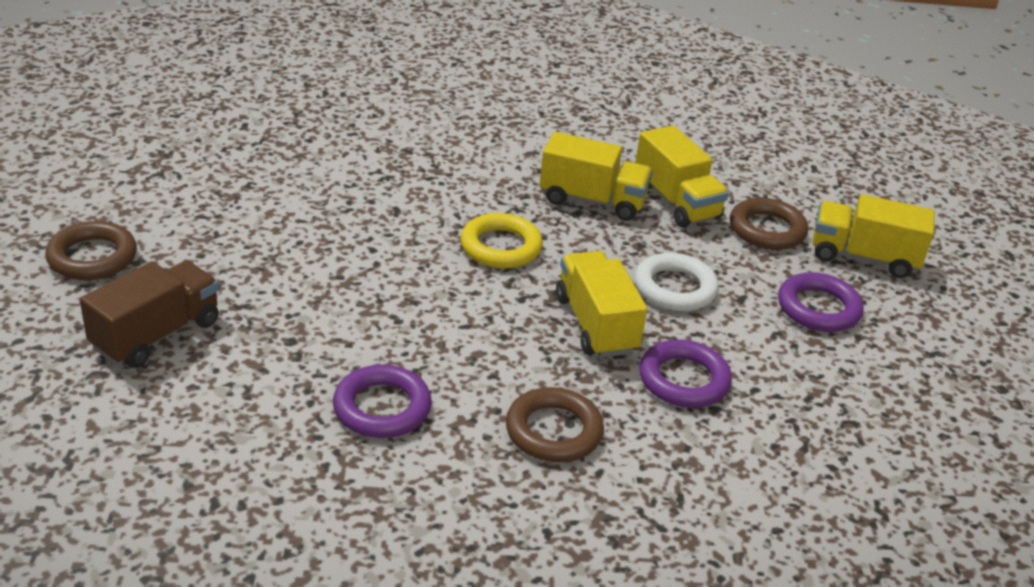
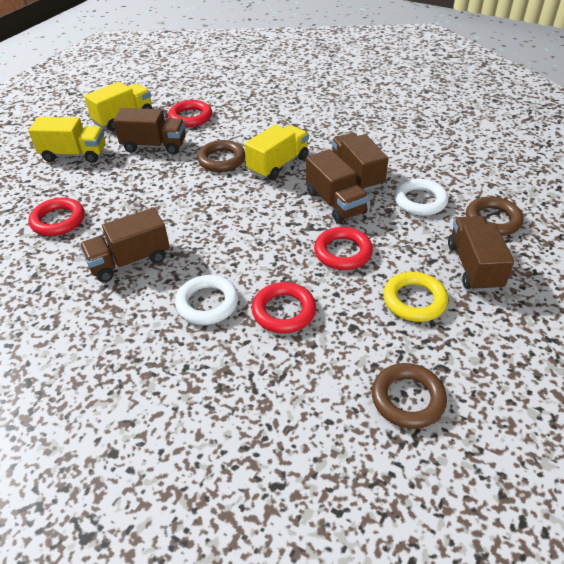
brown truck: 1 -> 5
purple ring: 3 -> 0
red ring: 0 -> 4
white ring: 1 -> 2
yellow truck: 4 -> 3

